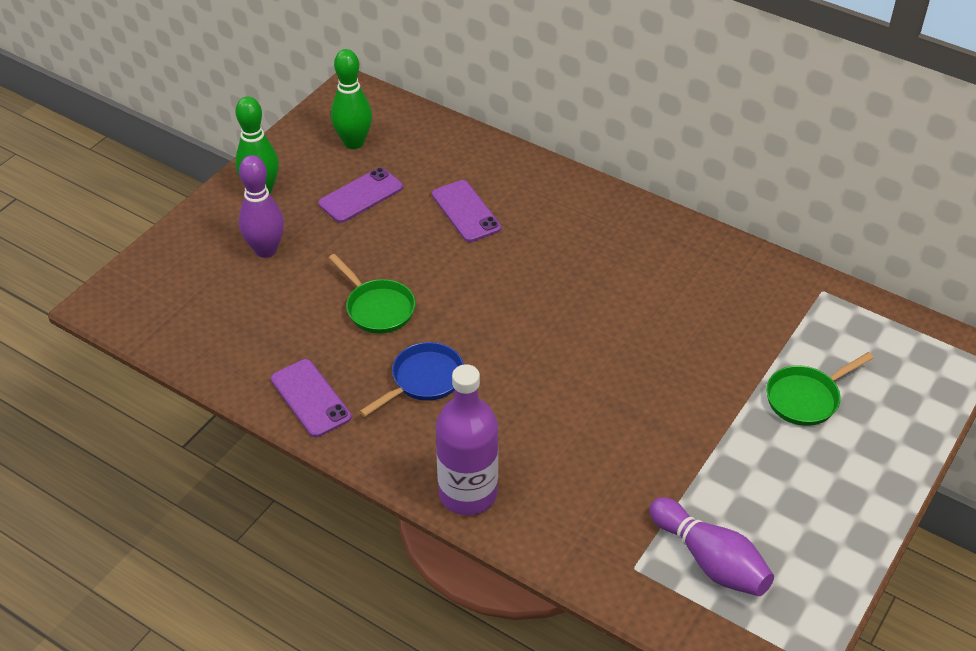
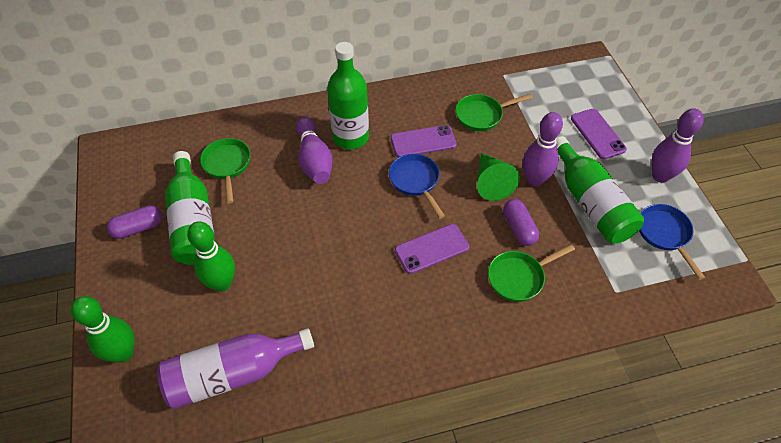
blue pan: 1 -> 2
green bottle: 0 -> 3
green cone: 0 -> 1
green pan: 2 -> 3
purple bowling pin: 2 -> 3
purple capsule: 0 -> 2

